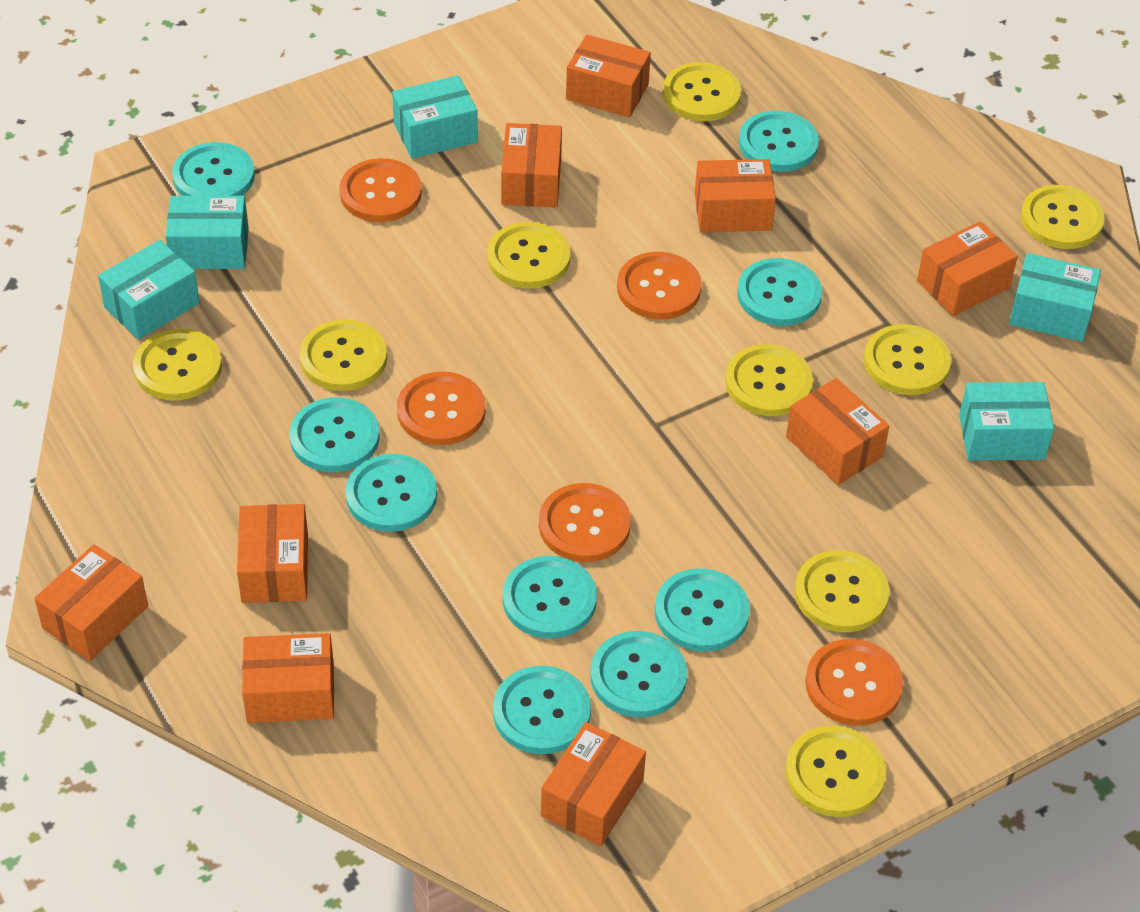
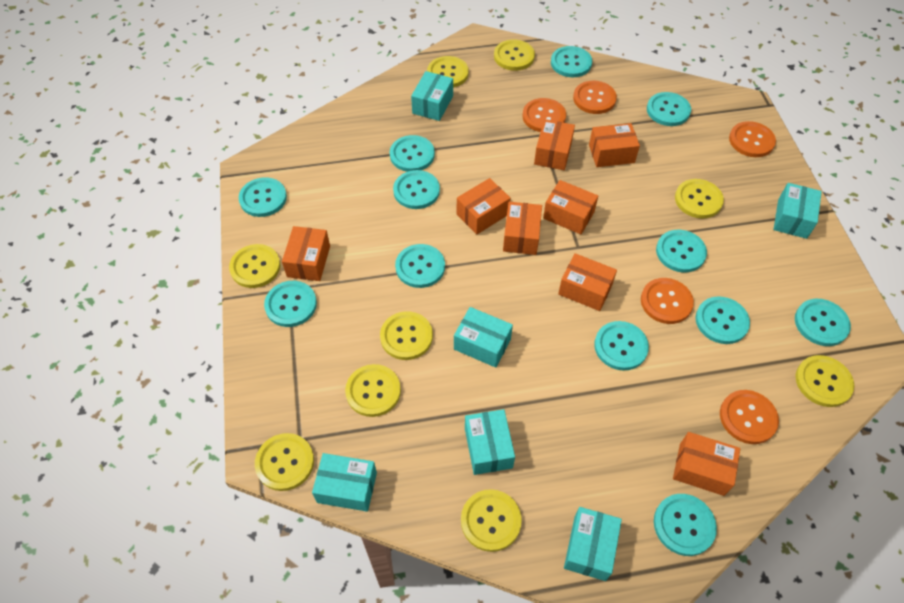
orange box: 9 -> 8
turquoise box: 5 -> 6
turquoise button: 9 -> 12

